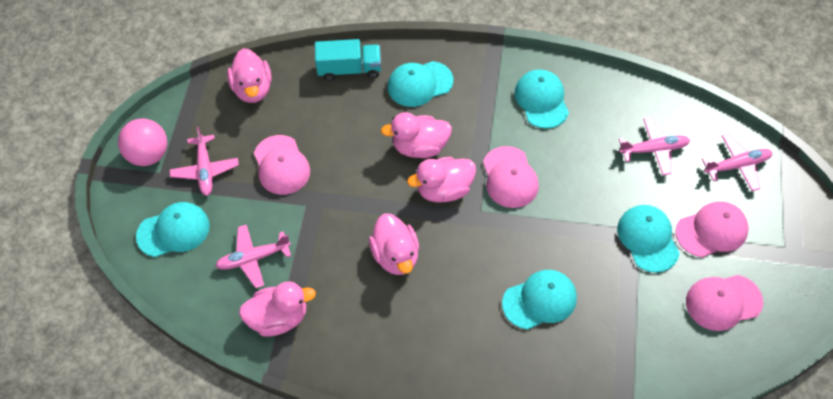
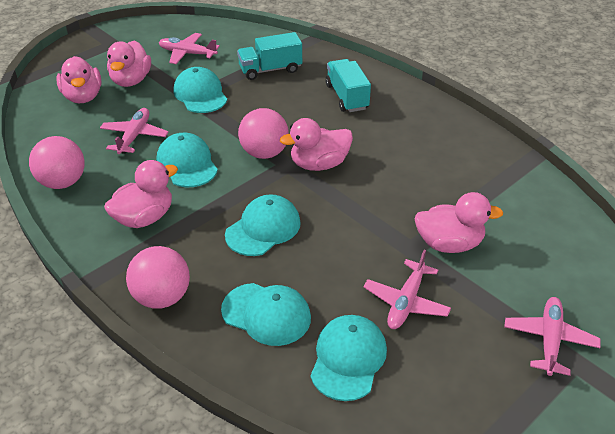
pink ball: 1 -> 3
pink cap: 4 -> 0
turquoise truck: 1 -> 2

